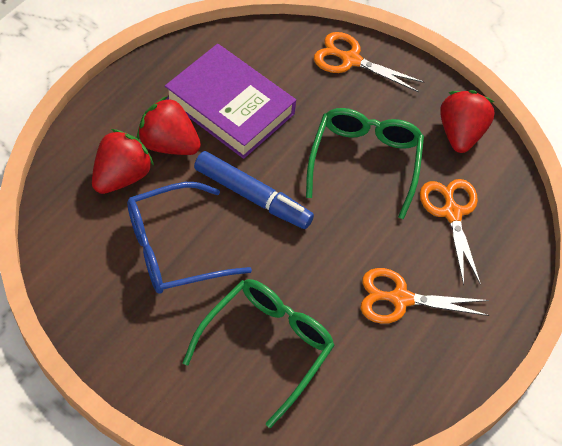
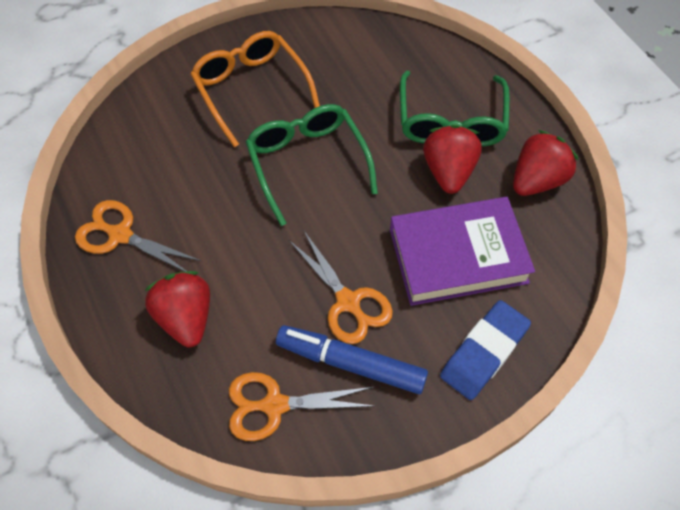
blue eraser: 0 -> 1
blue glasses: 1 -> 0
orange glasses: 0 -> 1

